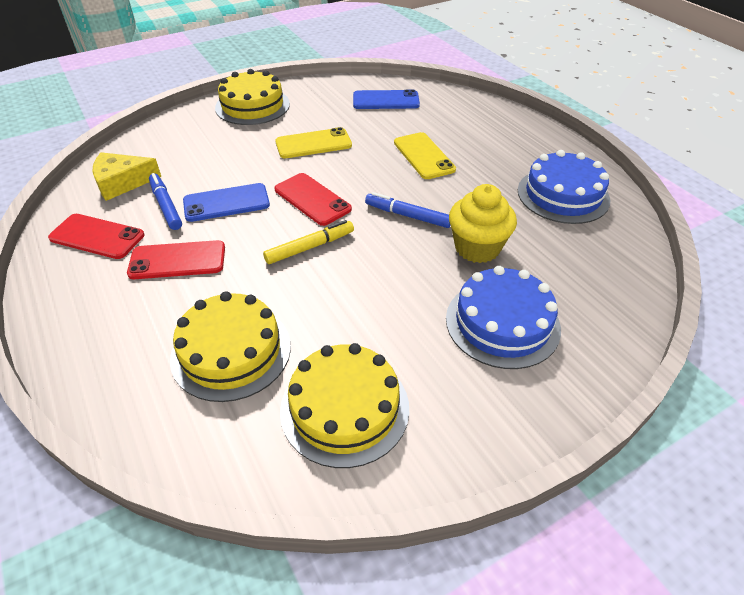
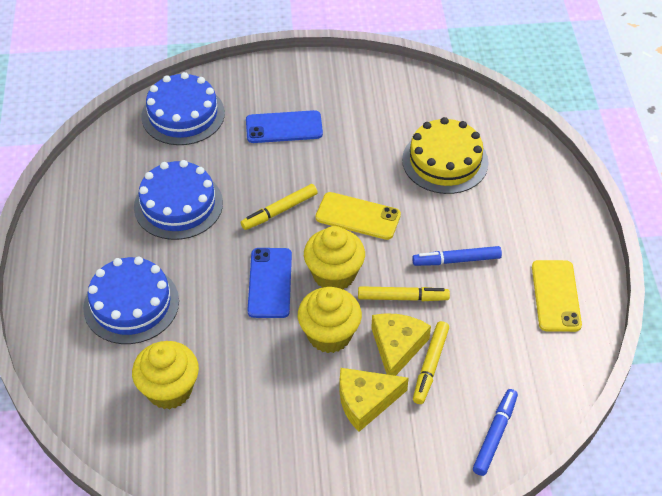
blue cake: 2 -> 3
red phone: 3 -> 0
yellow cake: 3 -> 1
yellow cheese: 1 -> 2
yellow cupcake: 1 -> 3
yellow marker: 1 -> 3

